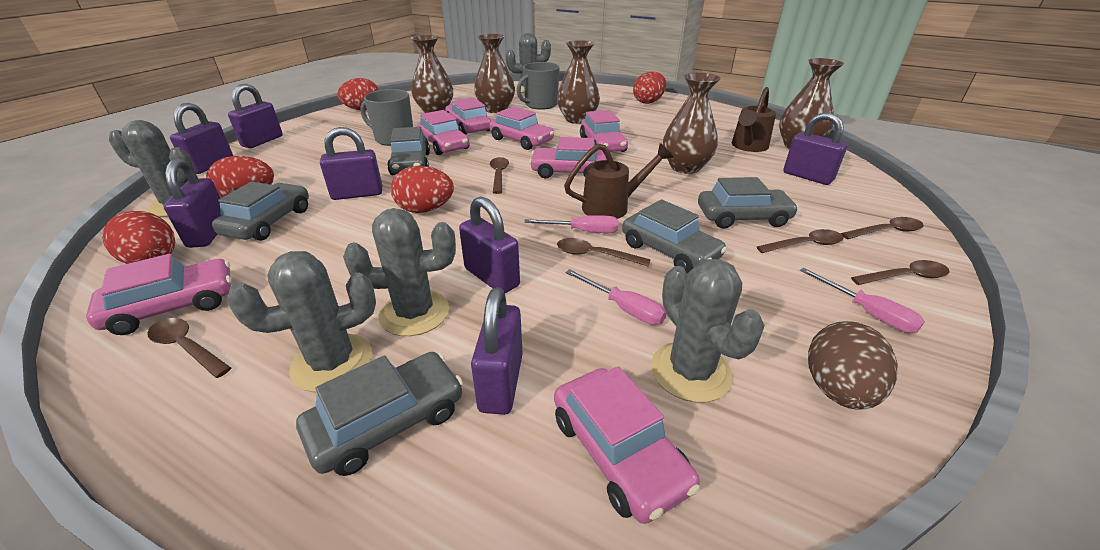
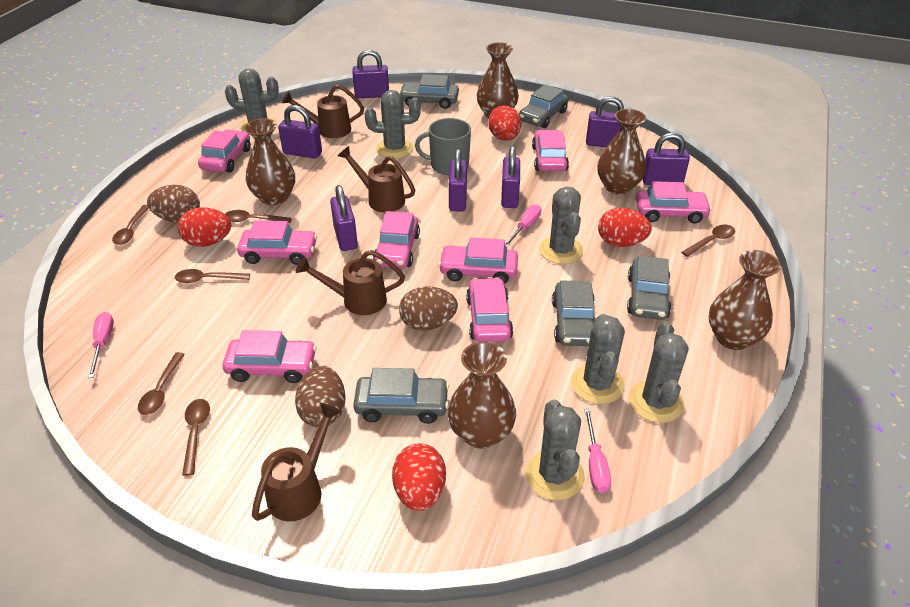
brown egg: 1 -> 3
brown watering can: 2 -> 4
grey cactus: 5 -> 6
grey mug: 2 -> 1
pink car: 7 -> 8
red egg: 5 -> 4

